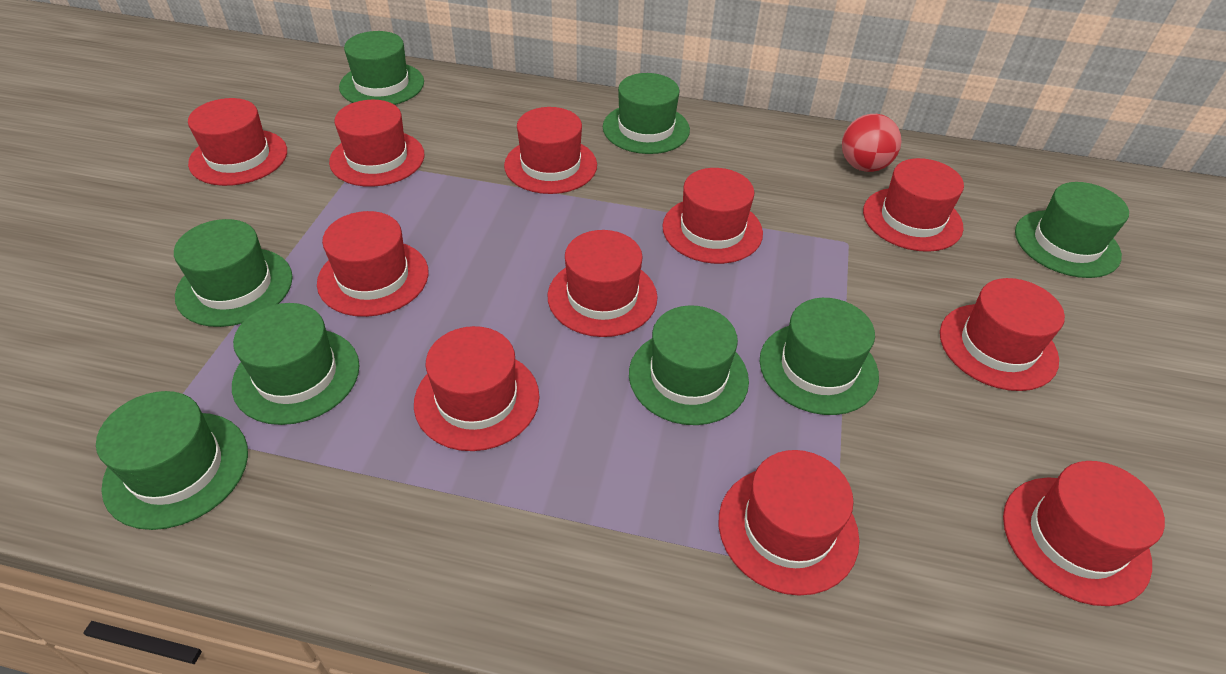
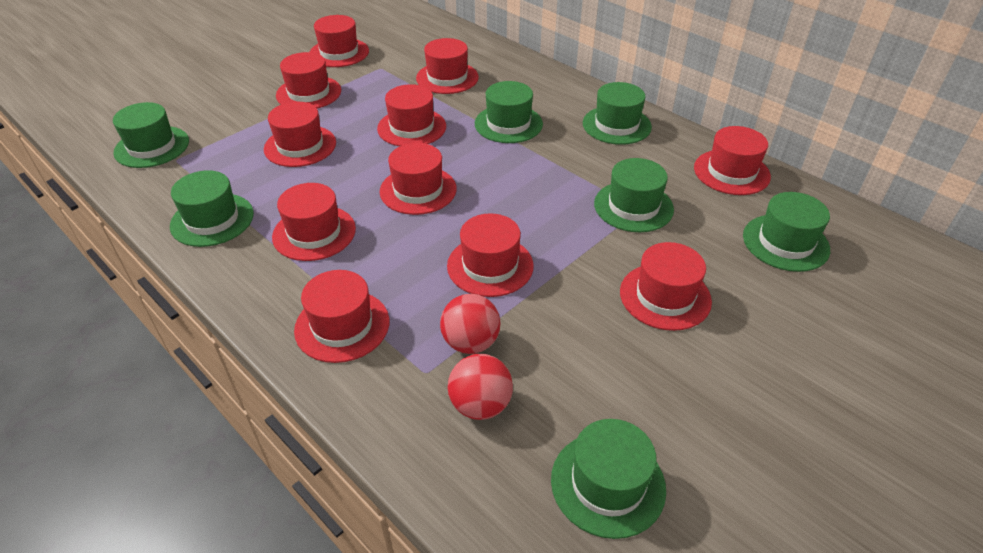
green hat: 8 -> 7
red ball: 1 -> 2

